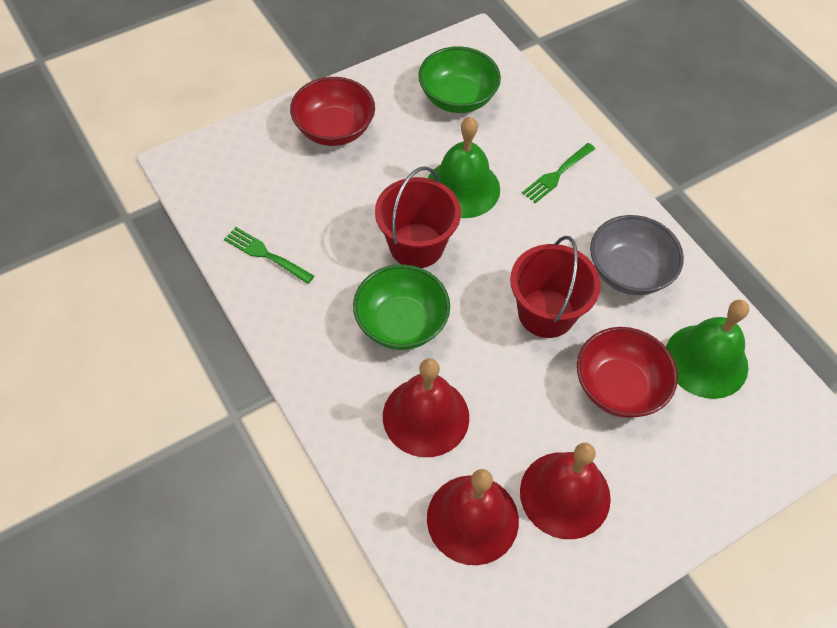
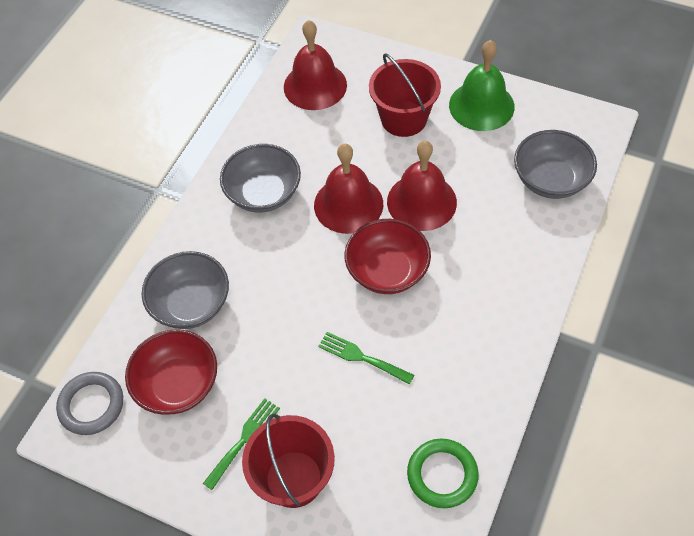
green bell: 2 -> 1
green bowl: 2 -> 0
green ring: 0 -> 1
grey bowl: 1 -> 3
grey ring: 0 -> 1

